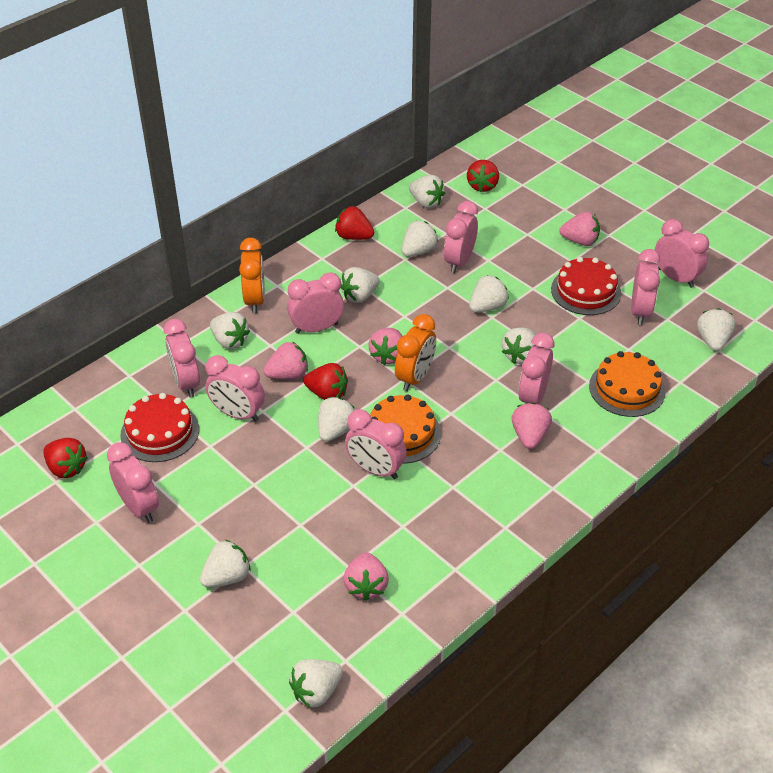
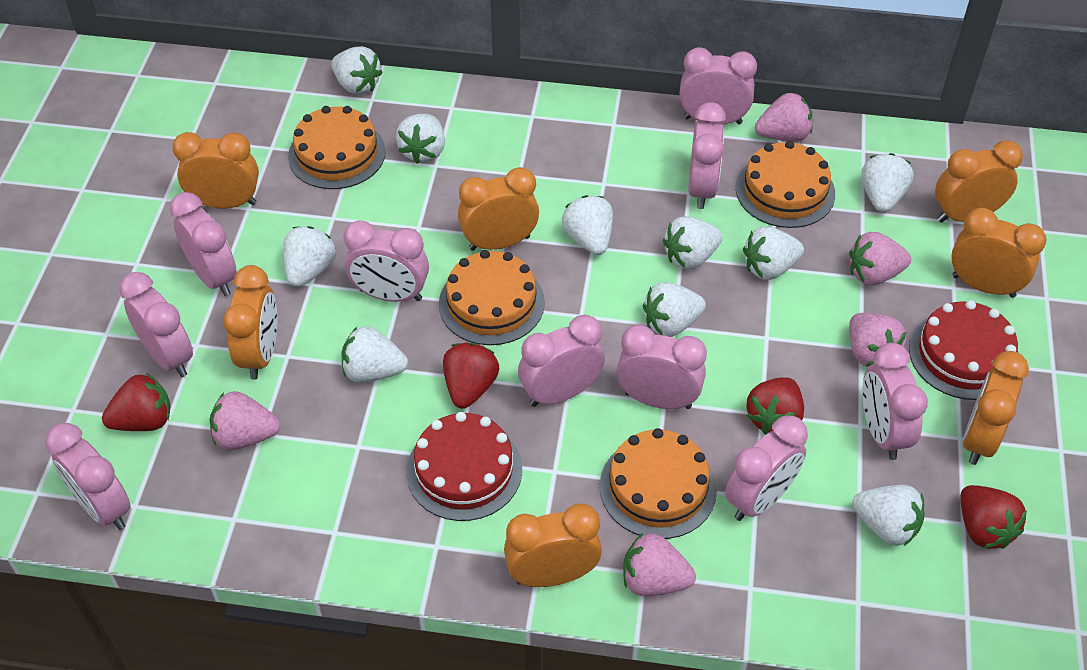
orange cake: 2 -> 4
orange clock: 2 -> 7
pink clock: 9 -> 10

